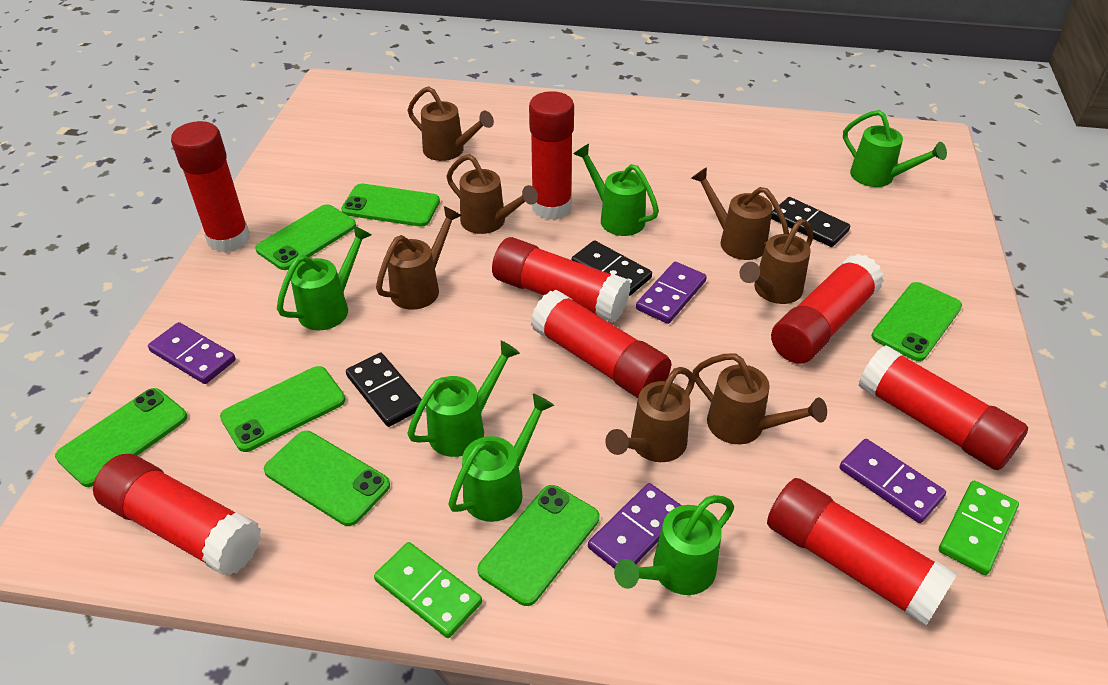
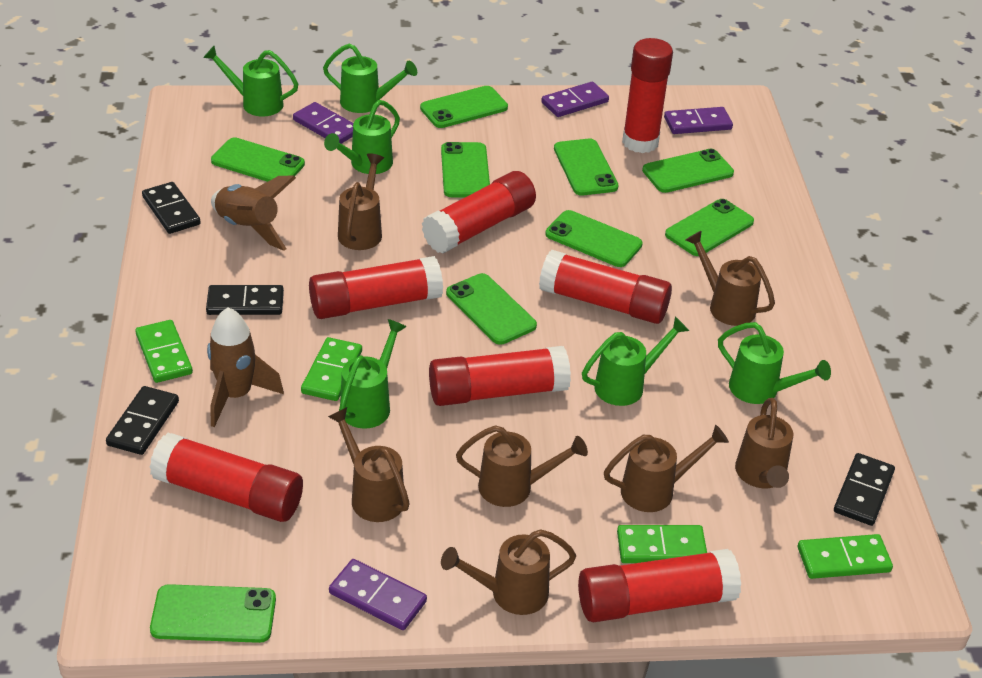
black domino: 3 -> 4
brown rocket: 0 -> 2
green domino: 2 -> 4
green phone: 7 -> 9
red glue stick: 8 -> 7

